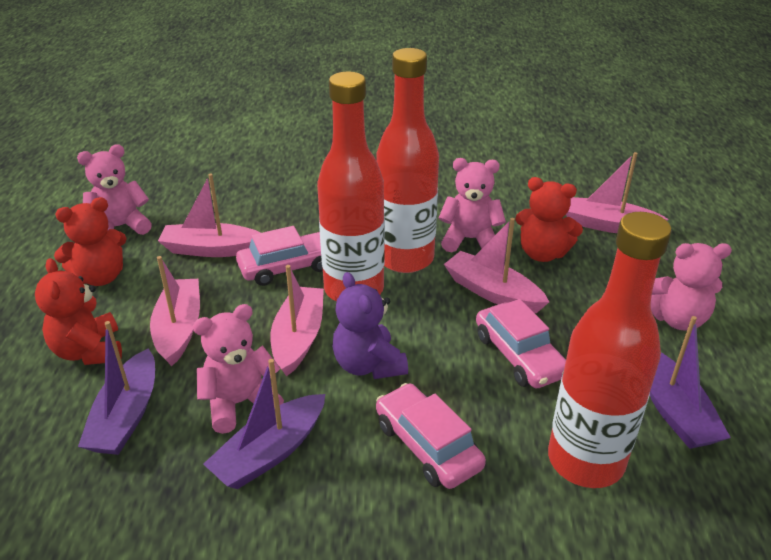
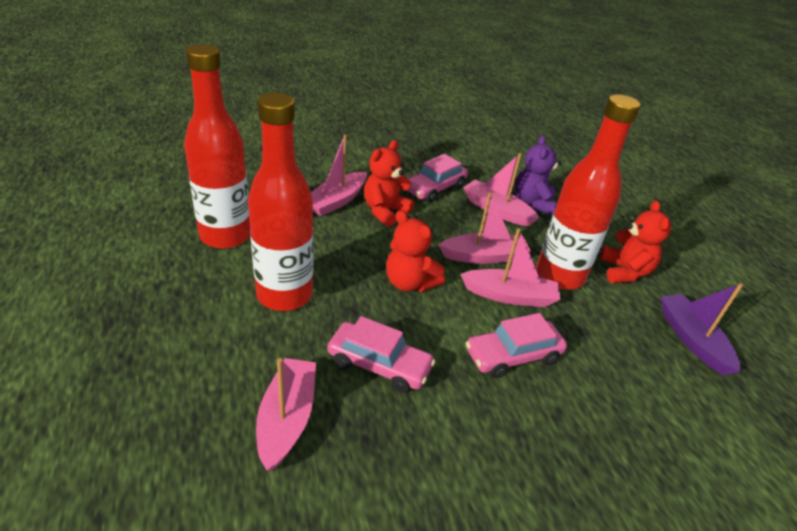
pink teddy bear: 4 -> 0
purple boat: 3 -> 1

